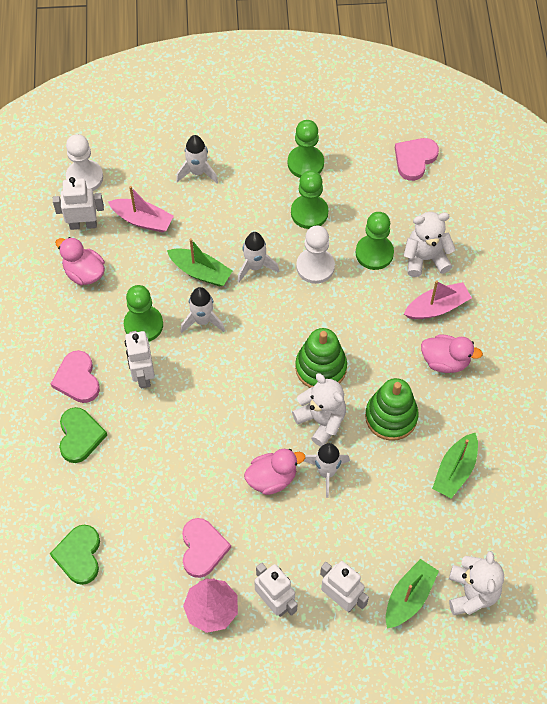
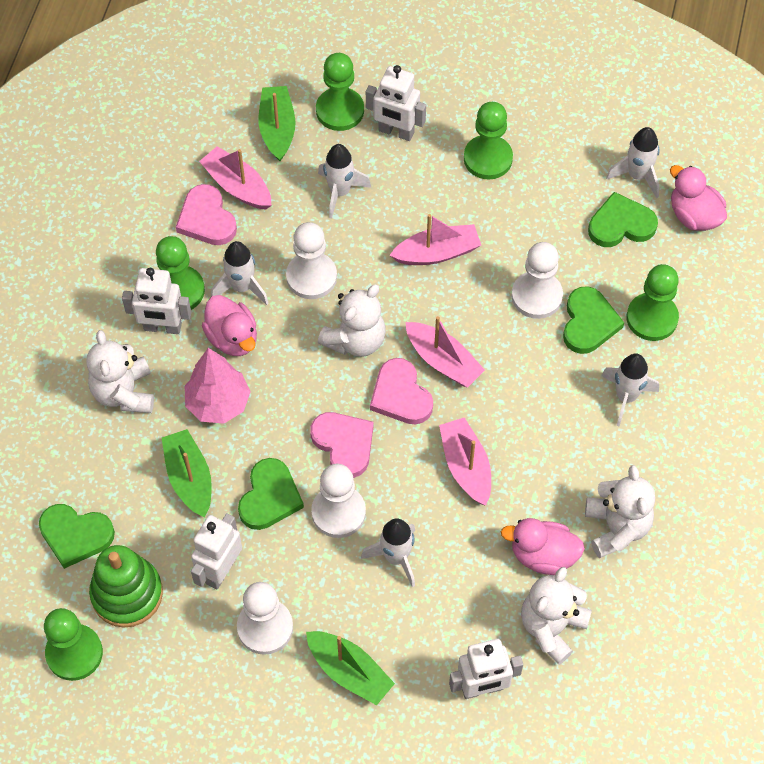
green heart: 2 -> 4
green pawn: 4 -> 5
green stacking toy: 2 -> 1
pink boat: 2 -> 4
white pawn: 2 -> 4
white rocket: 4 -> 5
white teddy bear: 3 -> 4

